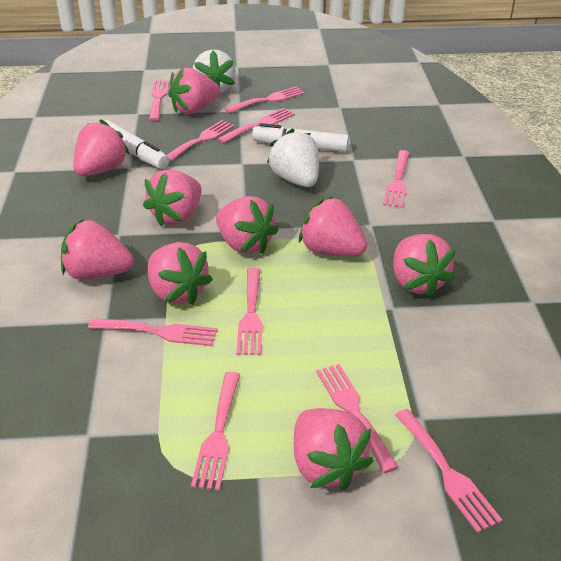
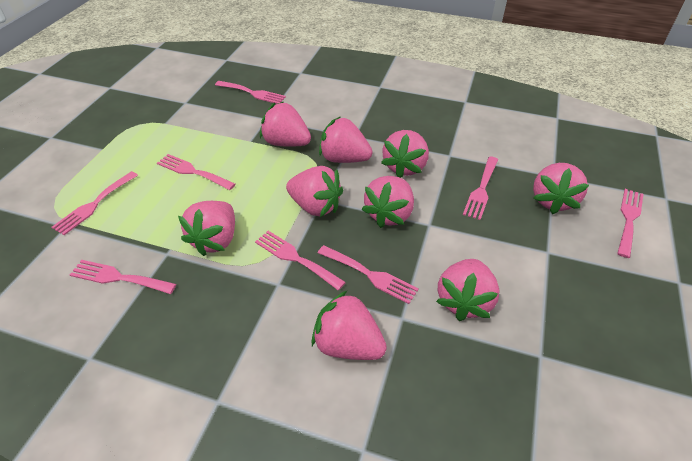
pink fork: 10 -> 8
white marker: 2 -> 0
white strawberry: 2 -> 0

